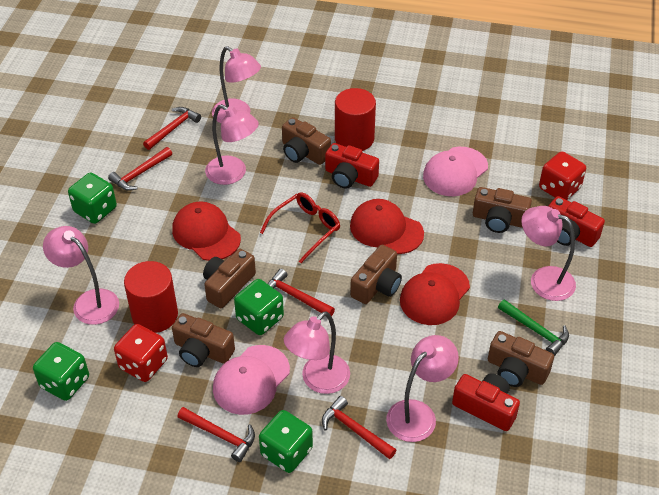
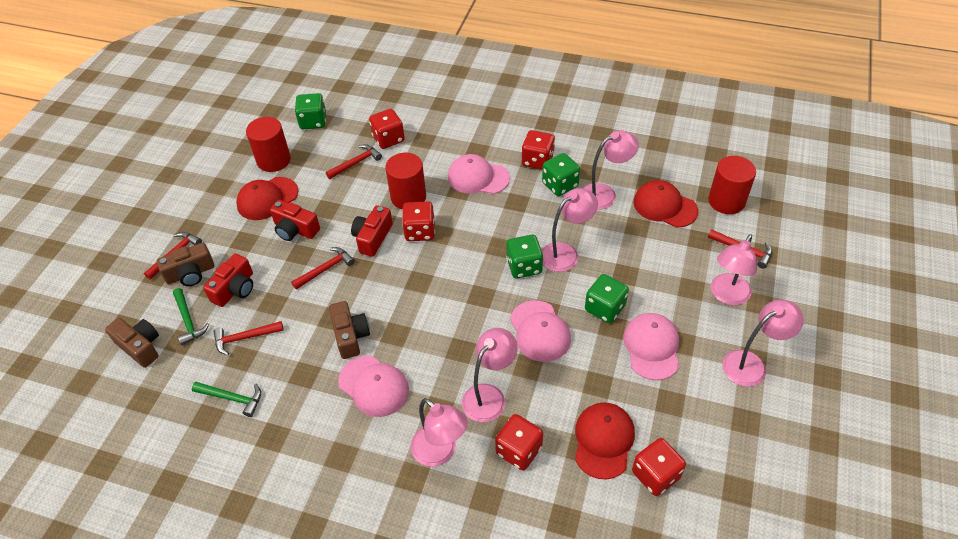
brown camera: 6 -> 3
green hammer: 1 -> 2
pink cap: 2 -> 4
red cylinder: 2 -> 3
red dice: 2 -> 5
red glasses: 1 -> 0

